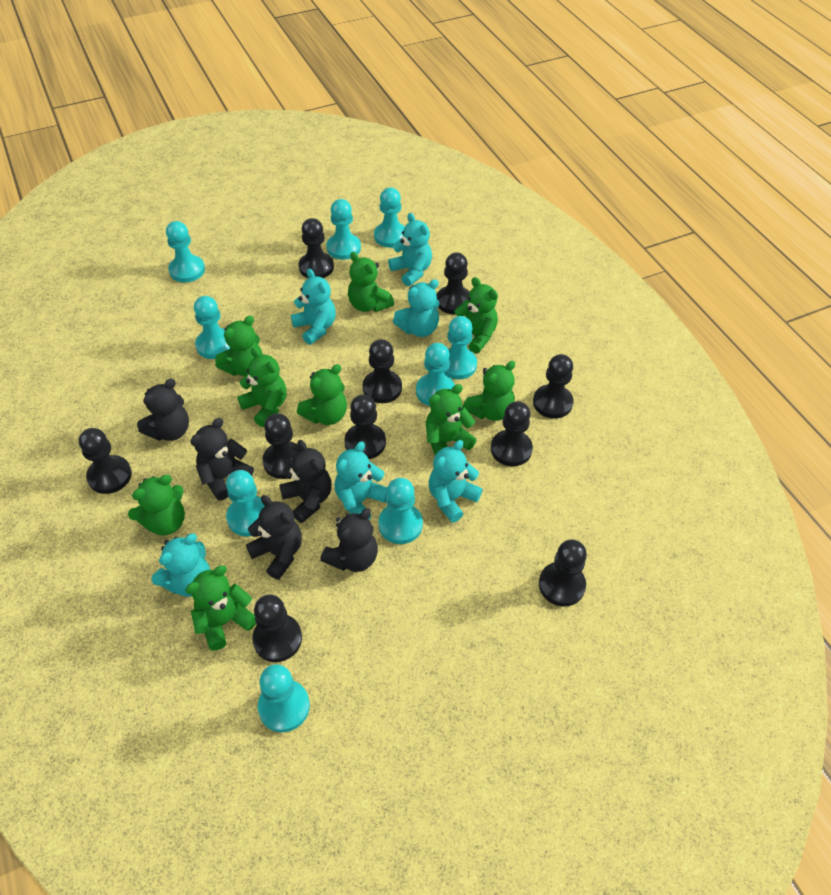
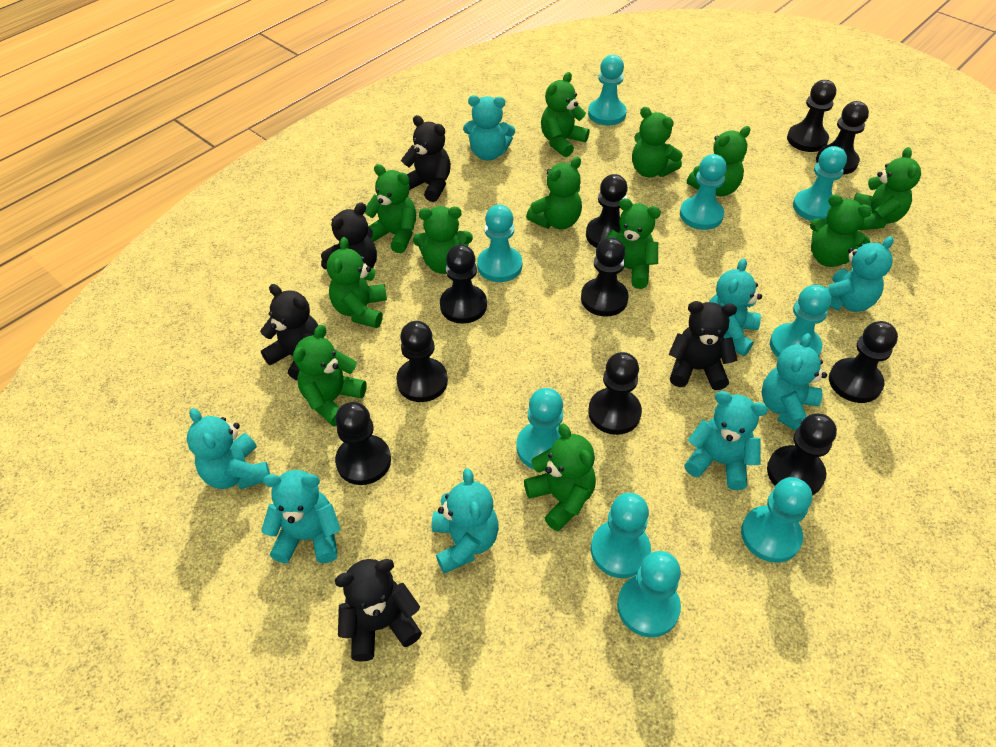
green teddy bear: 9 -> 12
turquoise teddy bear: 6 -> 8

